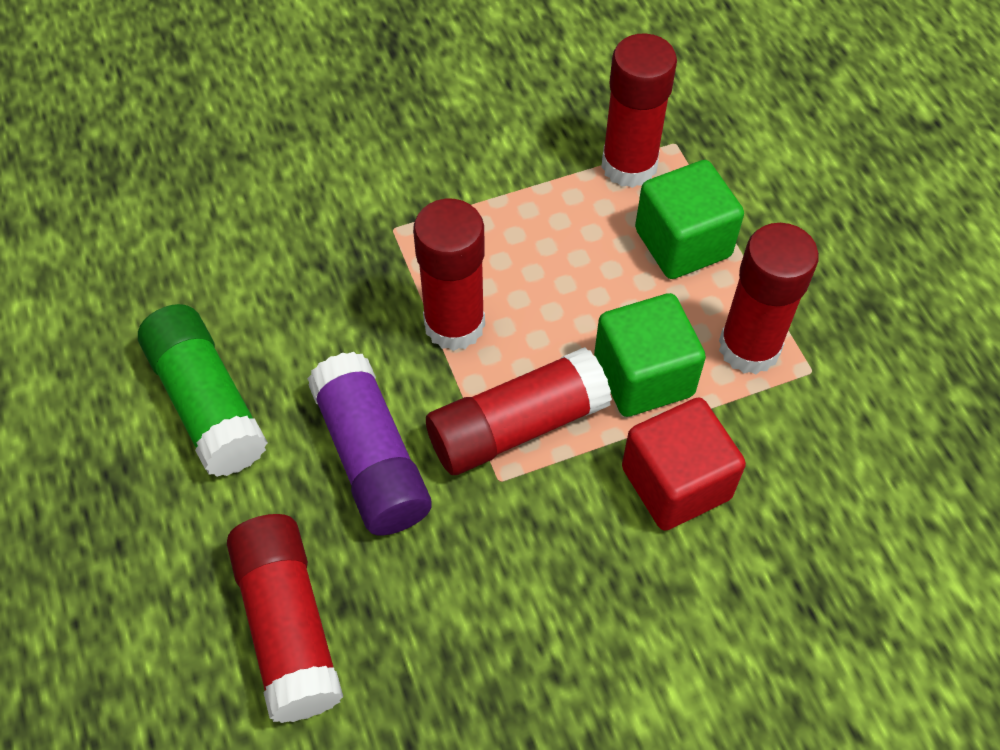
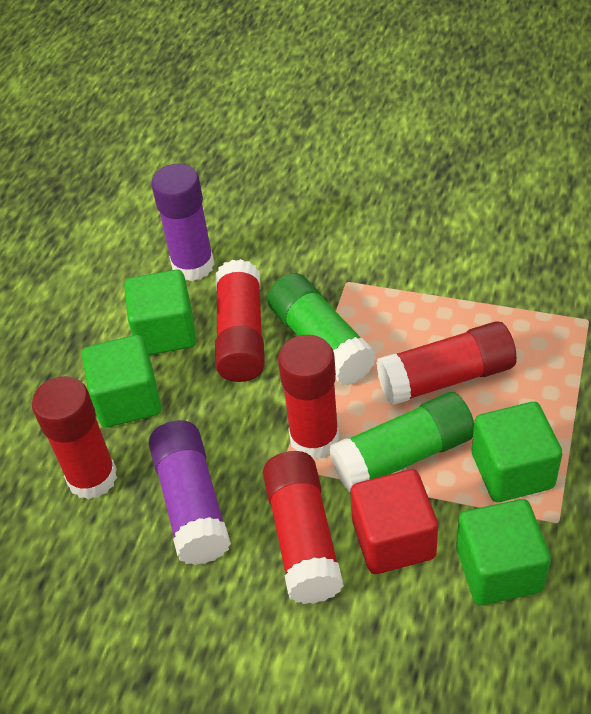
green cube: 2 -> 4
green glue stick: 1 -> 2
purple glue stick: 1 -> 2

